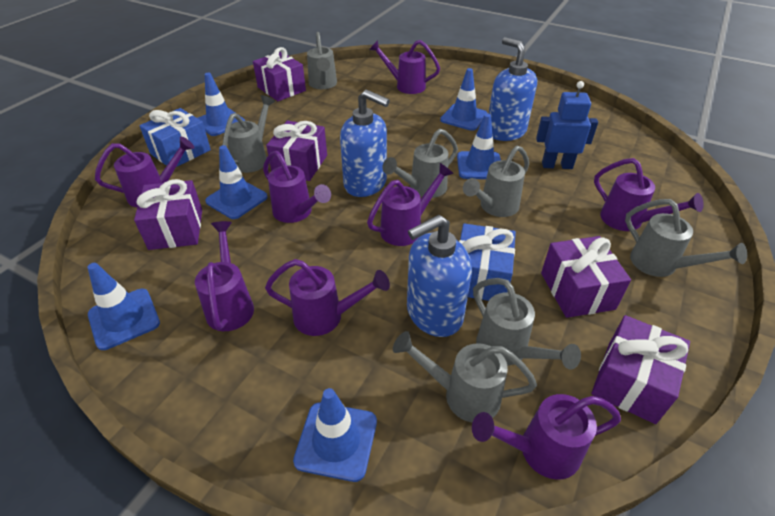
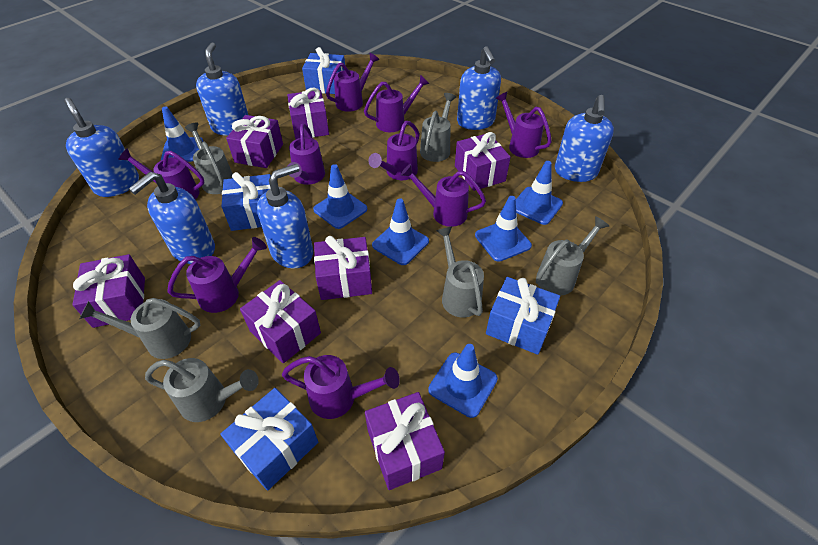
blue gift: 2 -> 4
blue robot: 1 -> 0
blue soap dispenser: 3 -> 6
grey watering can: 7 -> 6
purple gift: 5 -> 7
purple watering can: 8 -> 9

